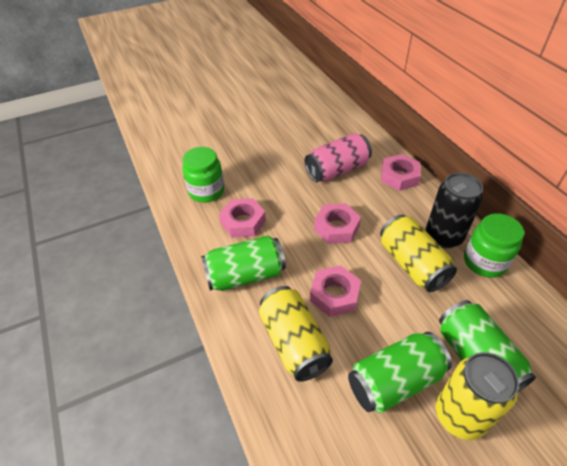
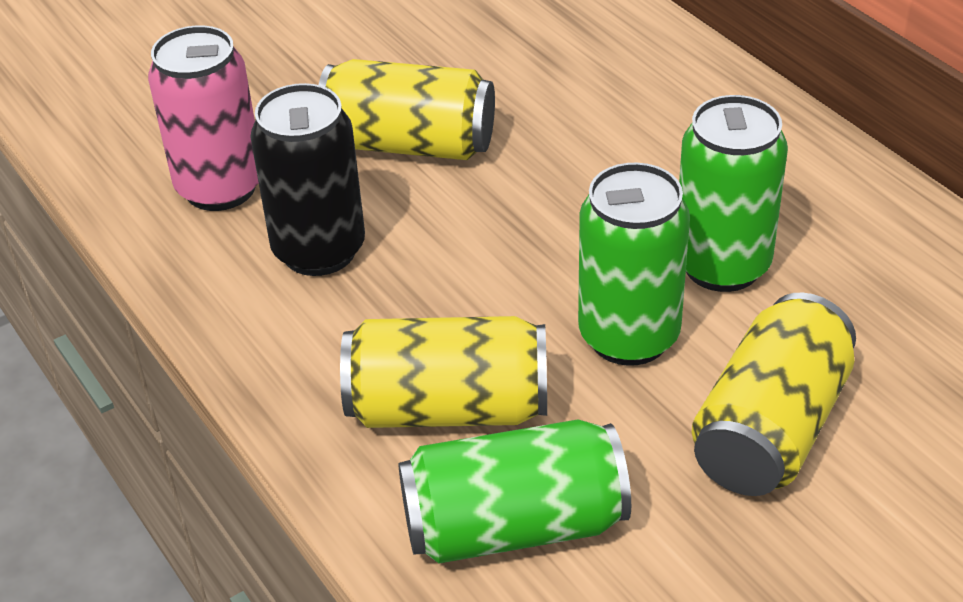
green jar: 2 -> 0
pink nut: 4 -> 0

